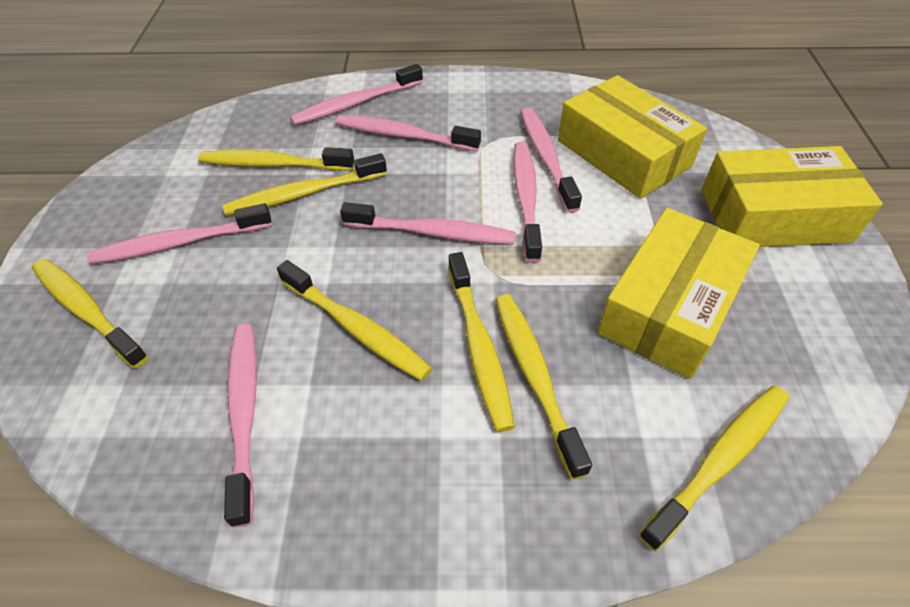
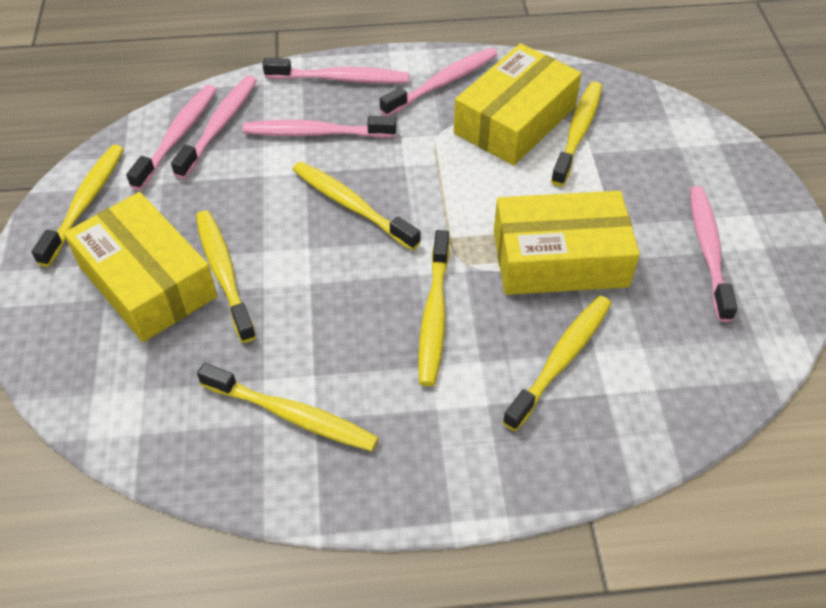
pink toothbrush: 7 -> 6

